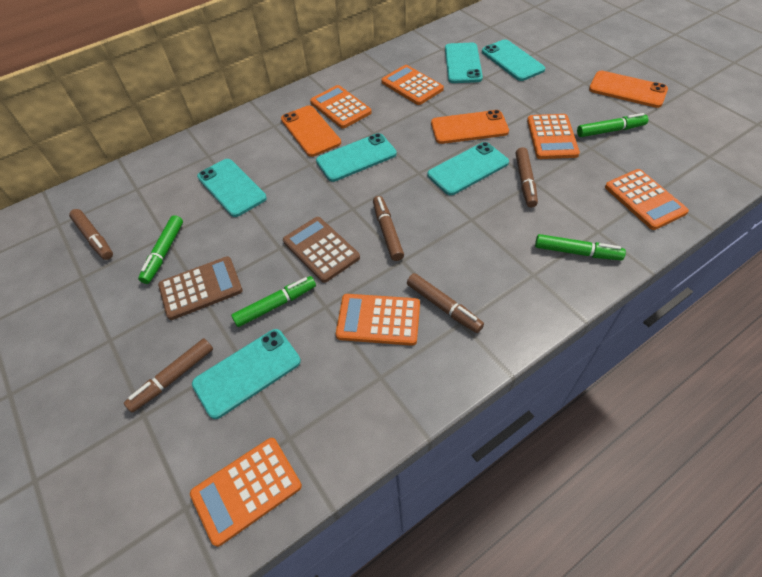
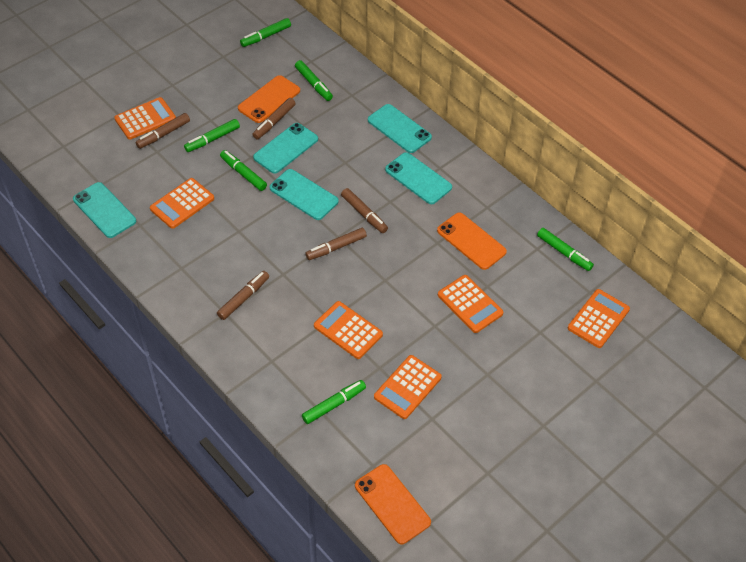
brown calculator: 2 -> 0
green marker: 4 -> 6
turquoise phone: 6 -> 5

